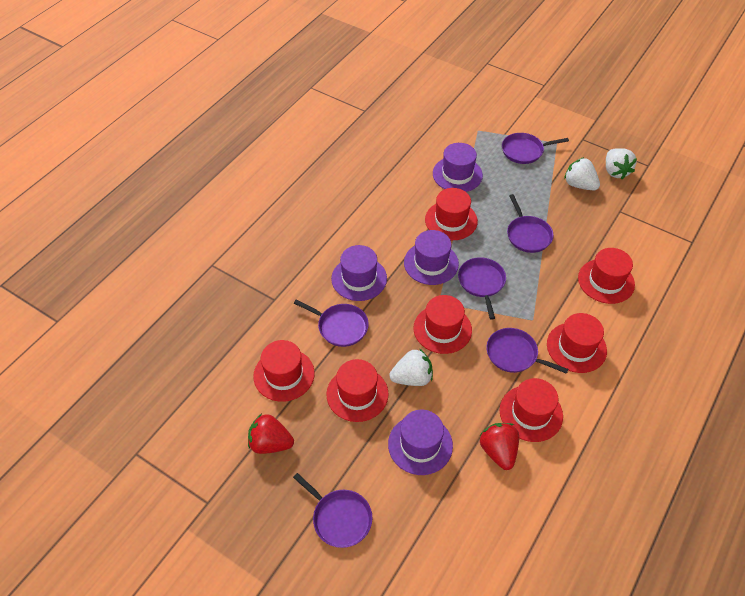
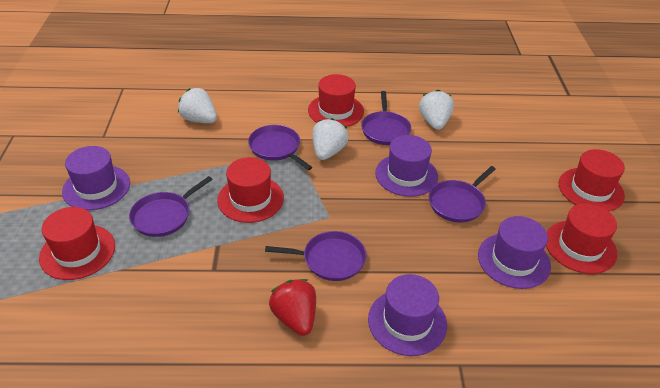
purple pan: 6 -> 5
red hat: 7 -> 5
red strawberry: 2 -> 1

